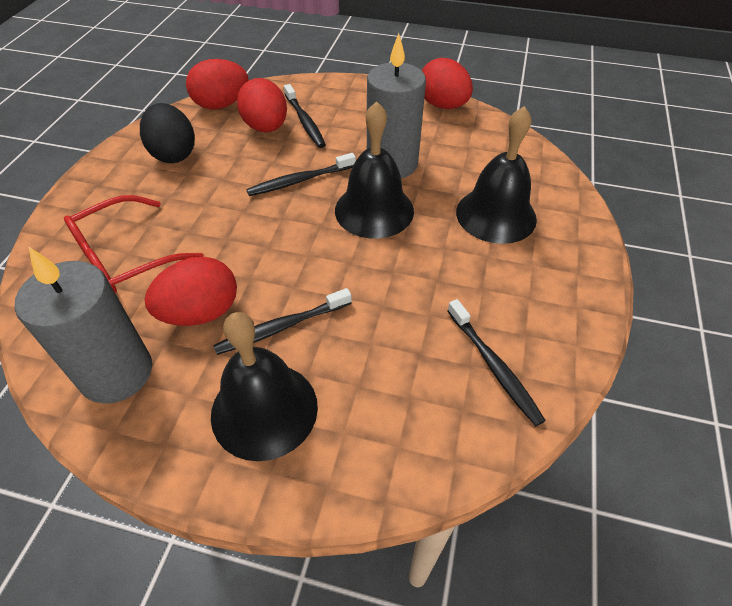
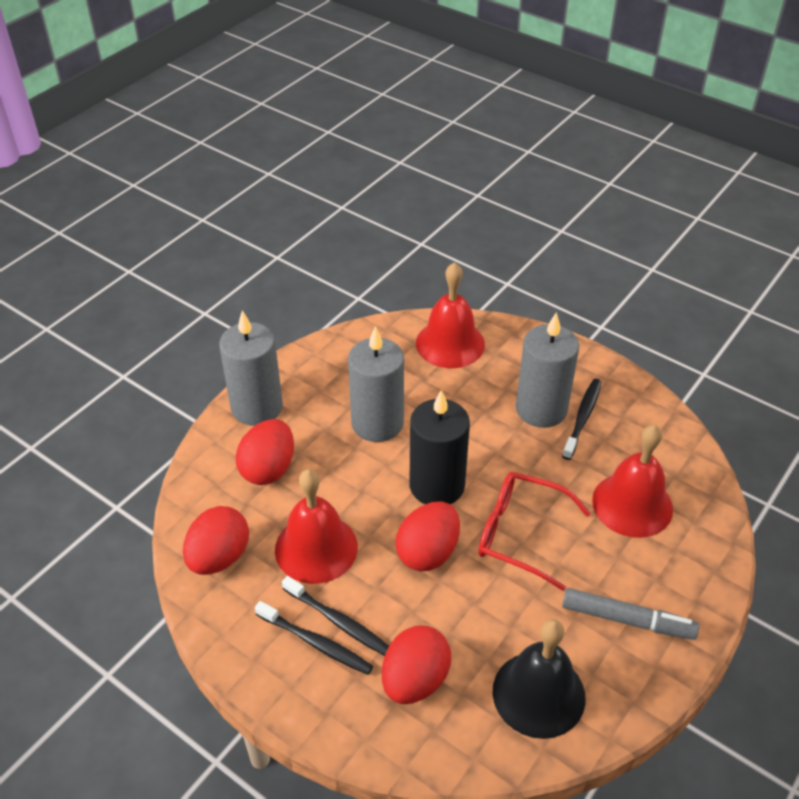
black bell: 3 -> 1
black candle: 0 -> 1
black egg: 1 -> 0
black toothbrush: 4 -> 3
grey candle: 2 -> 3
grey marker: 0 -> 1
red bell: 0 -> 3

